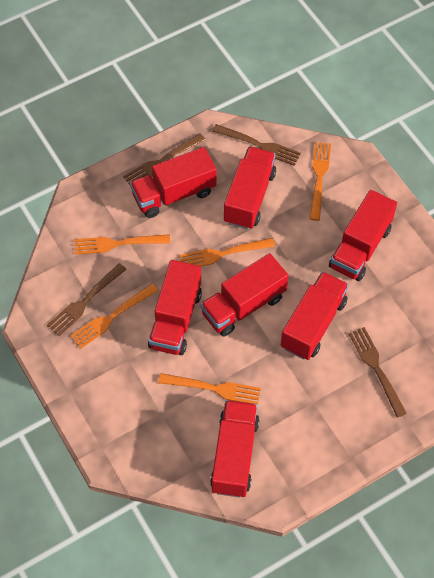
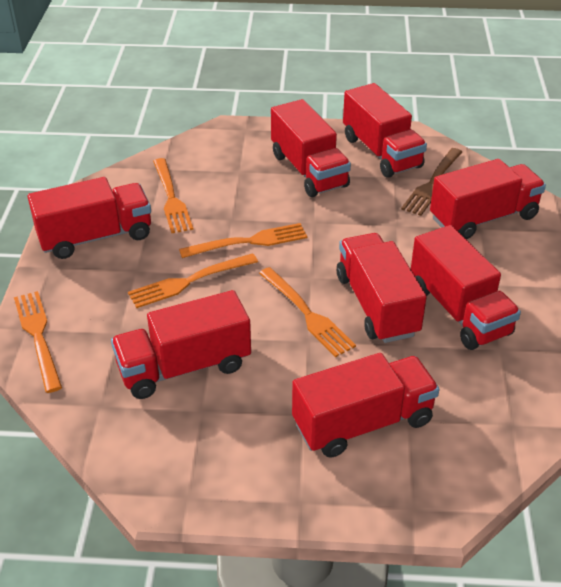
brown fork: 4 -> 1
red truck: 7 -> 8

